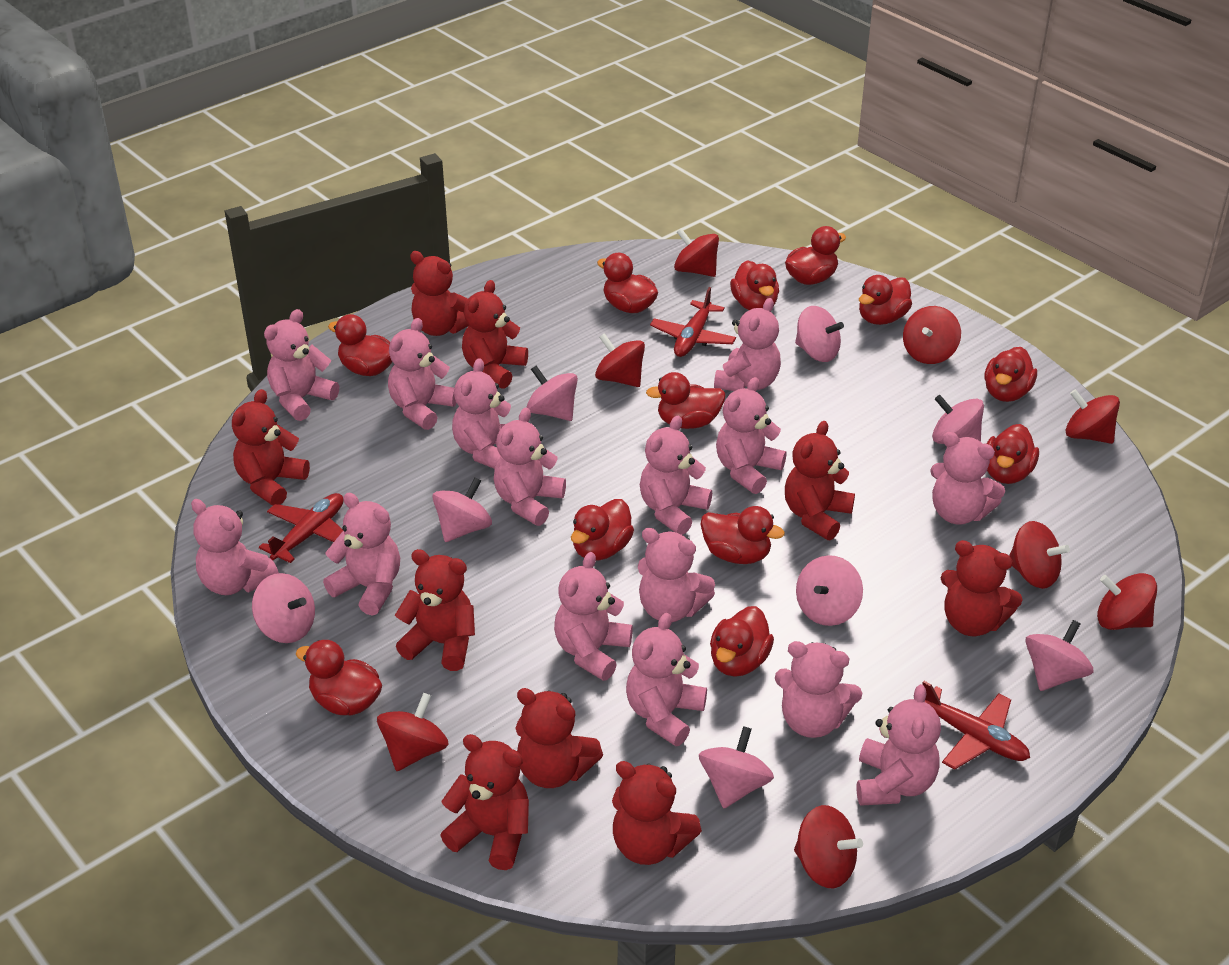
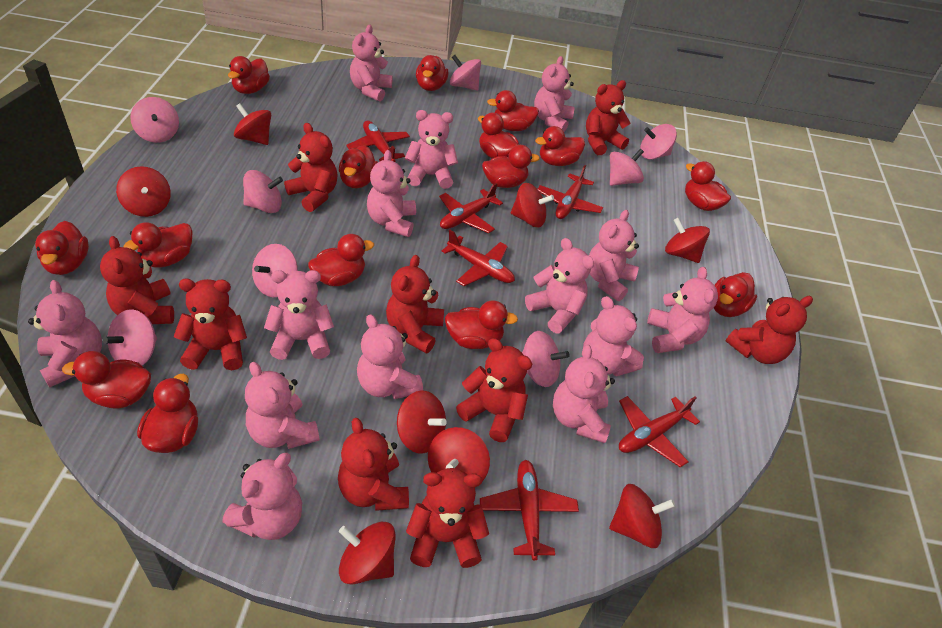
pink teddy bear: 15 -> 14
red duck: 12 -> 15
red plane: 3 -> 6

